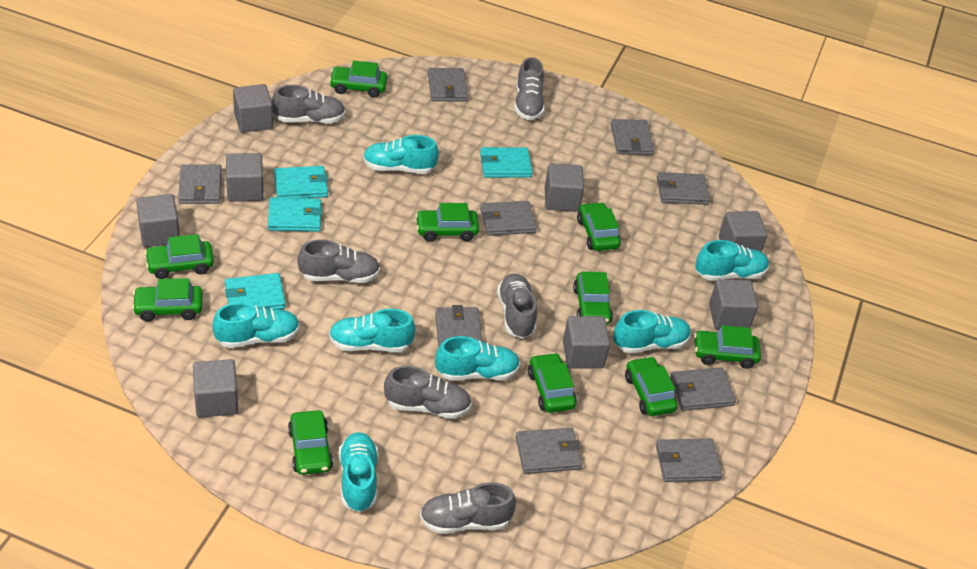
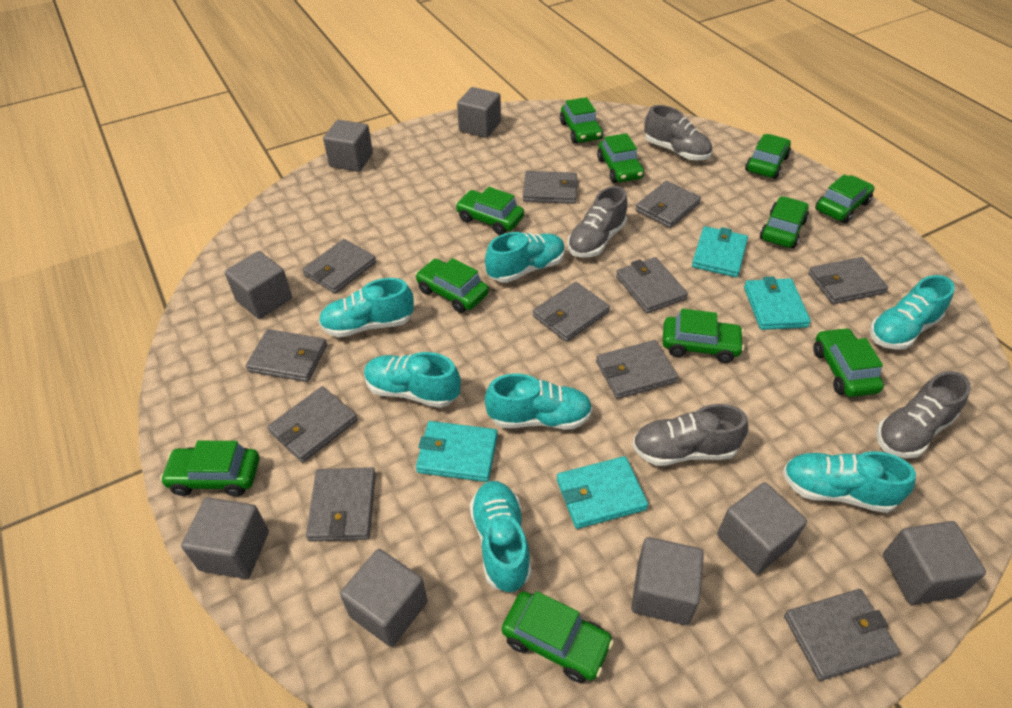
green car: 10 -> 11
grey shoe: 6 -> 4
grey wallet: 9 -> 11

